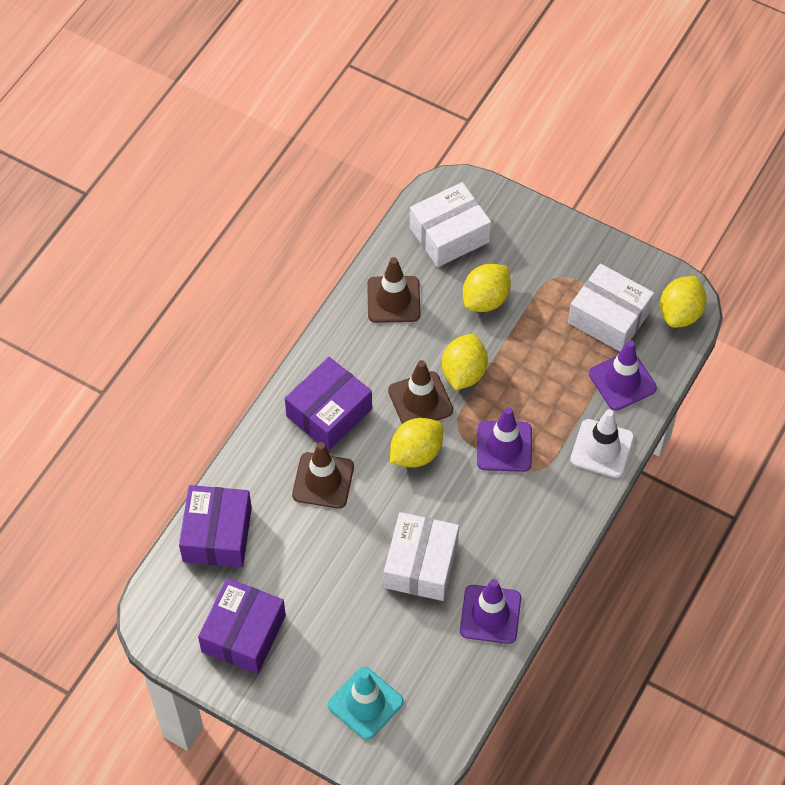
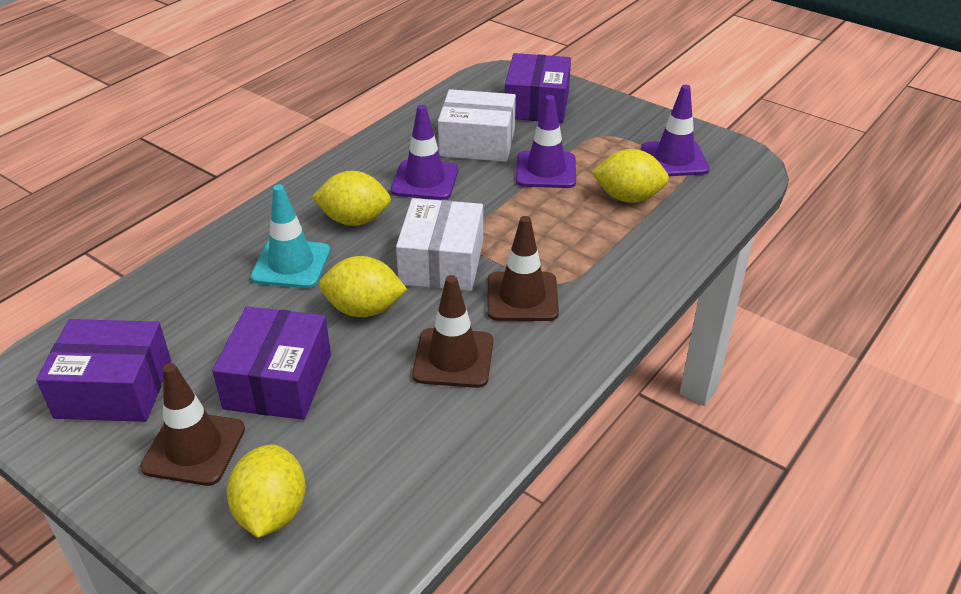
white box: 3 -> 2
white traffic cone: 1 -> 0

